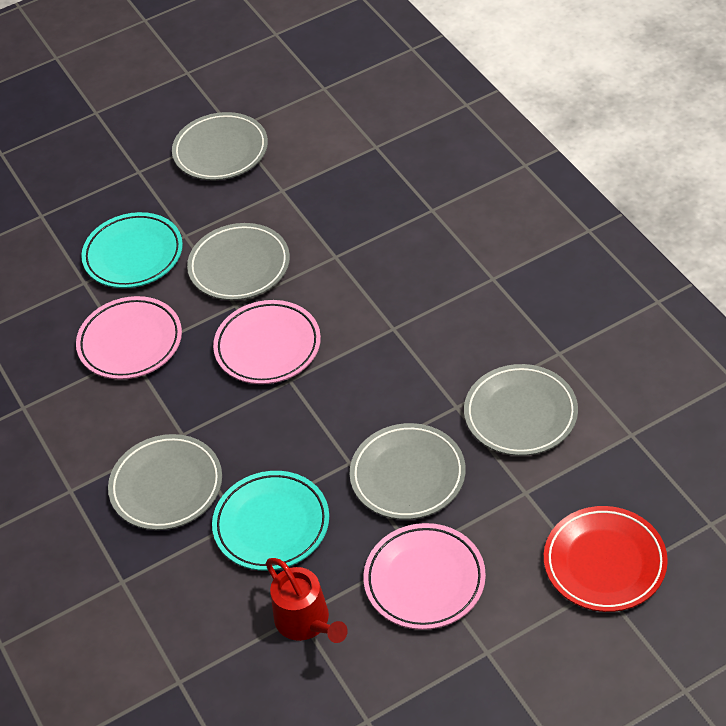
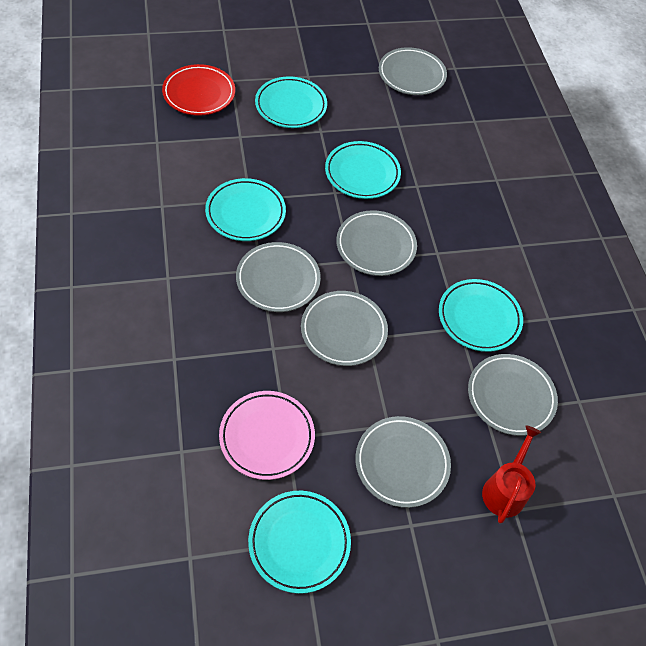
grey plate: 5 -> 6
pink plate: 3 -> 1
turquoise plate: 2 -> 5

